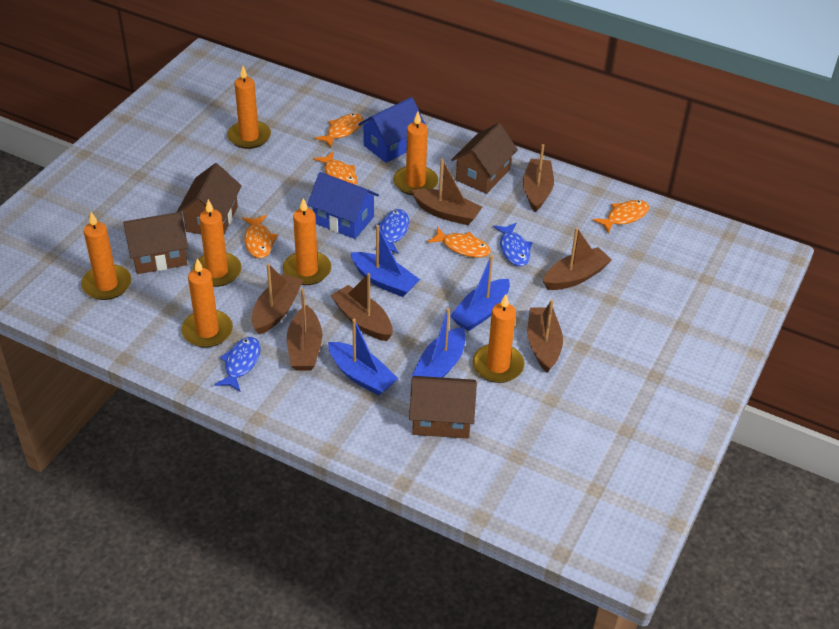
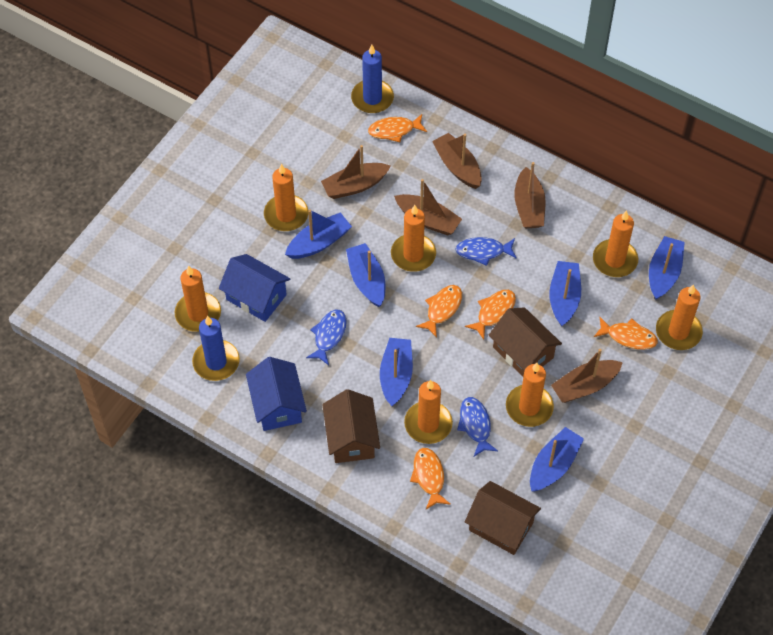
blue boat: 4 -> 6
blue candle: 0 -> 2
brown boat: 7 -> 5
brown house: 4 -> 3

